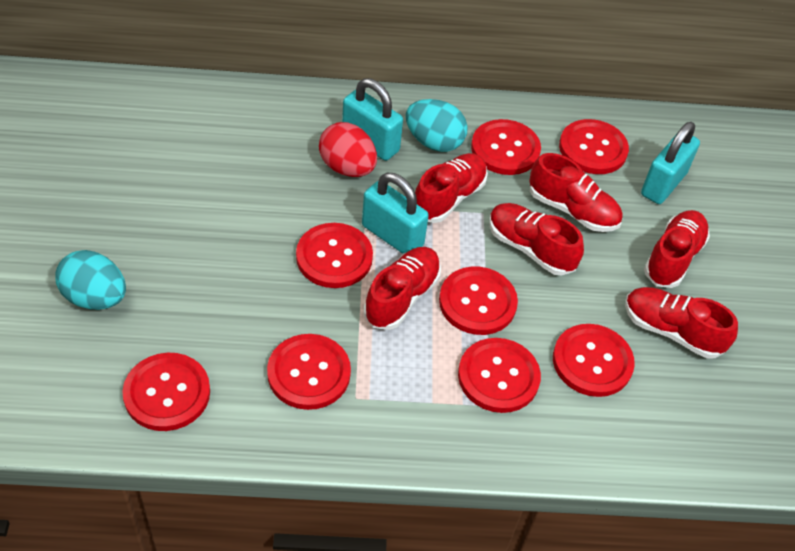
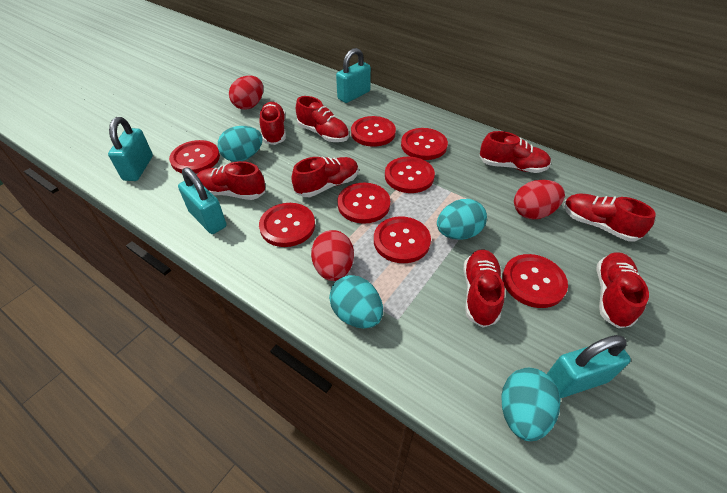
red egg: 1 -> 3
red shoe: 6 -> 8
turquoise egg: 2 -> 4
turquoise padlock: 3 -> 4

